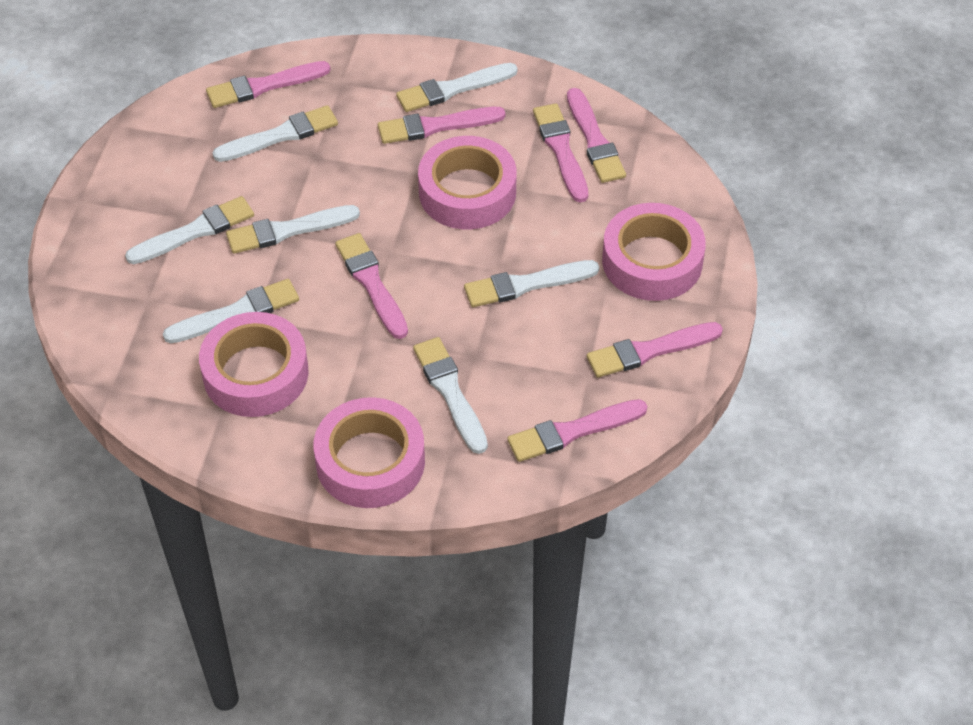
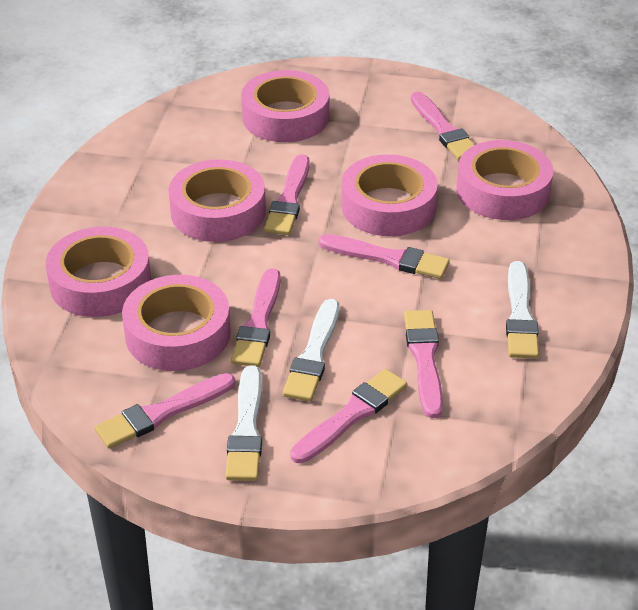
pink tape: 4 -> 6
white brush: 7 -> 3

